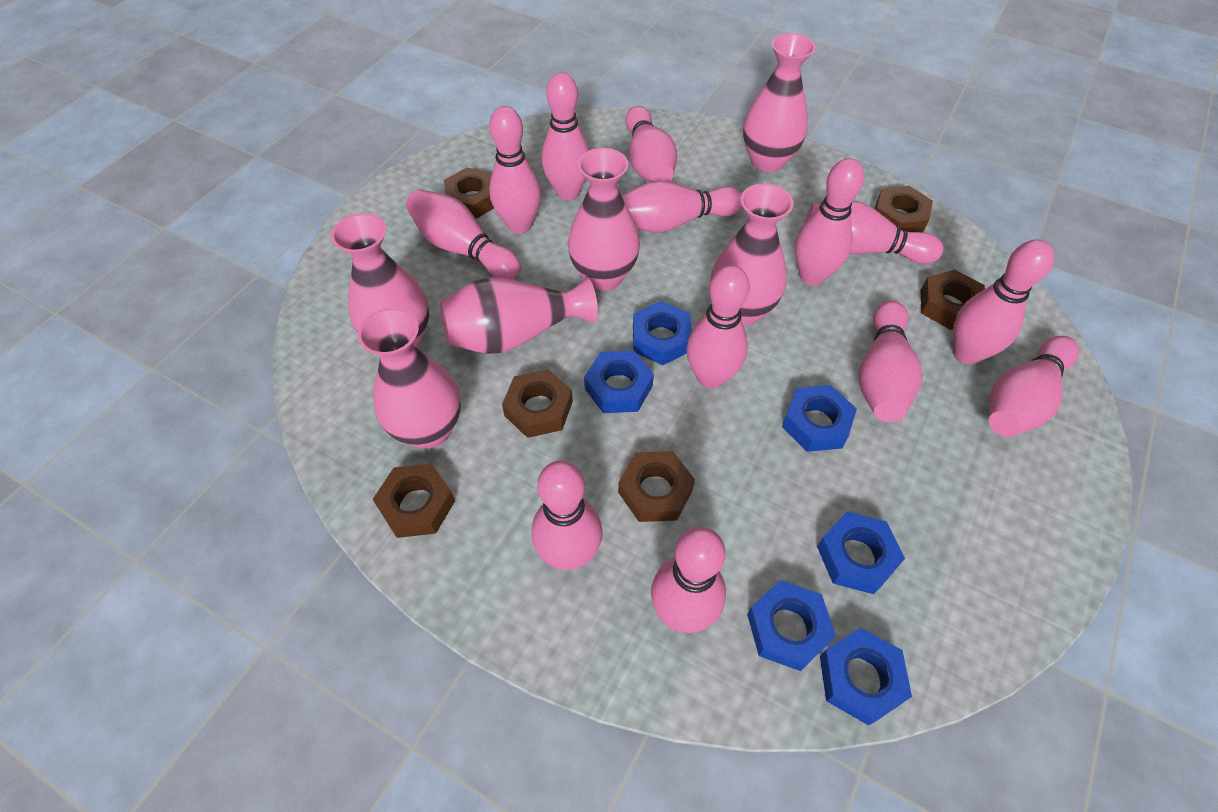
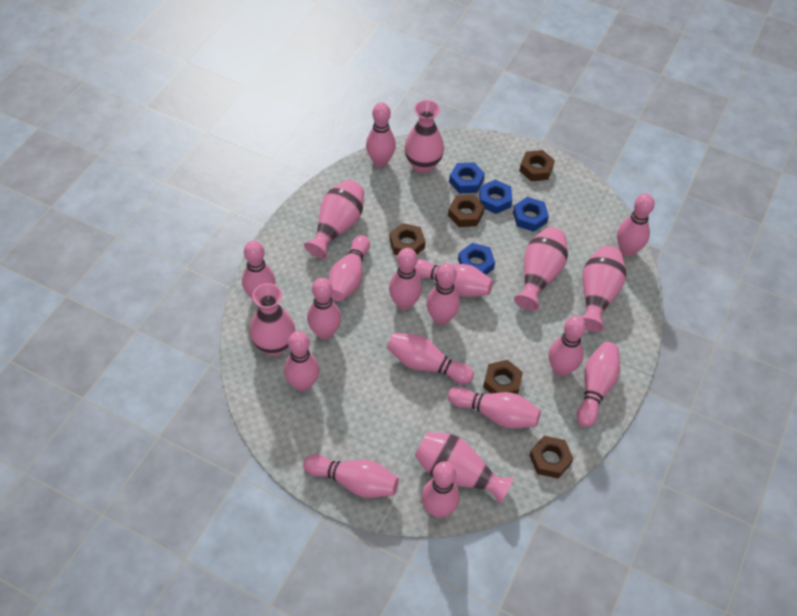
blue nut: 6 -> 4
brown nut: 6 -> 5
pink bowling pin: 13 -> 15

